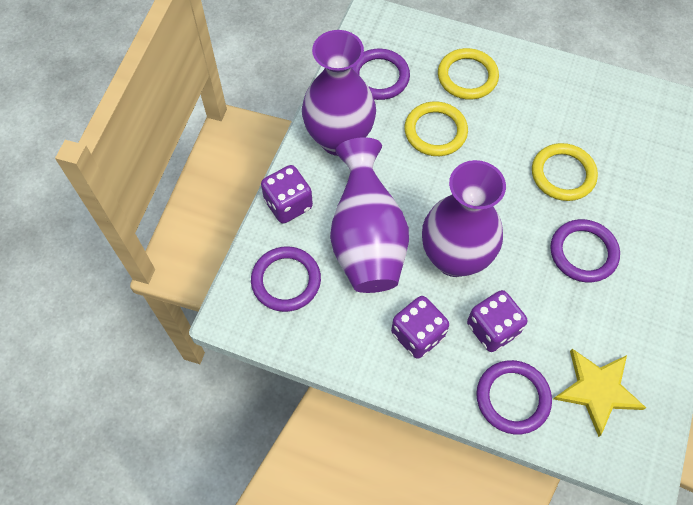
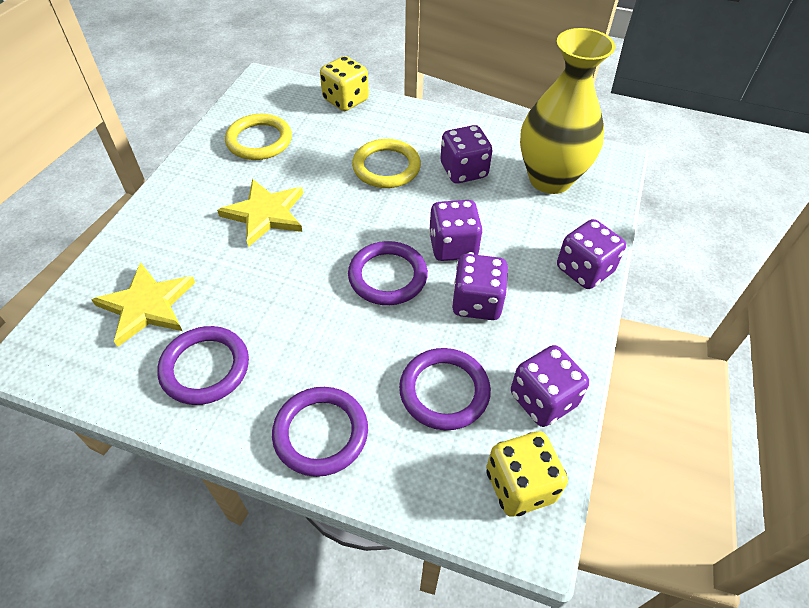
purple dice: 3 -> 5
purple vase: 3 -> 0
yellow dice: 0 -> 2
yellow ring: 3 -> 2
yellow star: 1 -> 2
yellow vase: 0 -> 1

